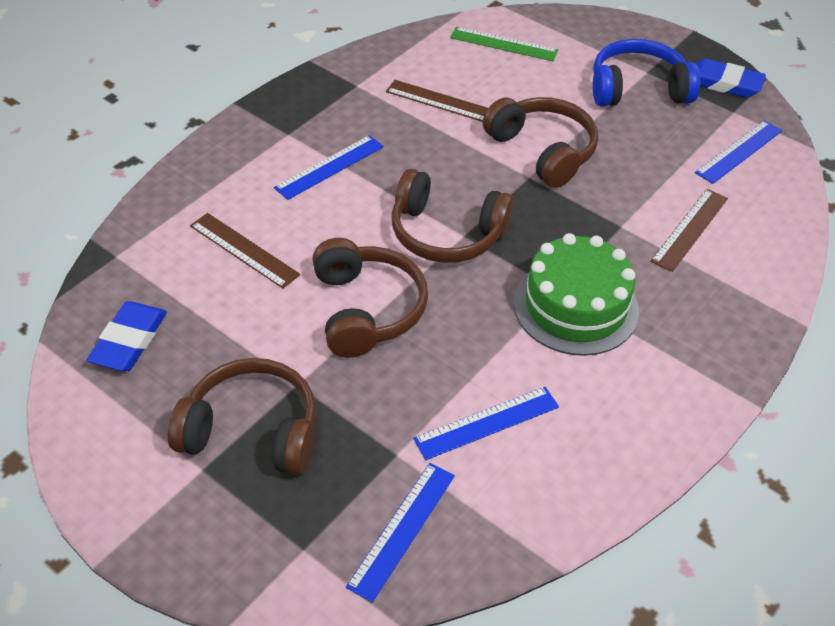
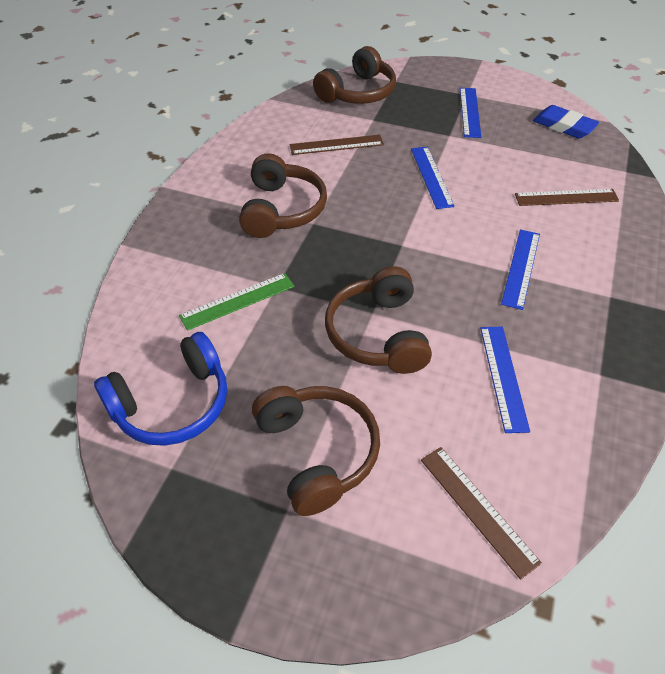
blue eraser: 2 -> 1
green cake: 1 -> 0

